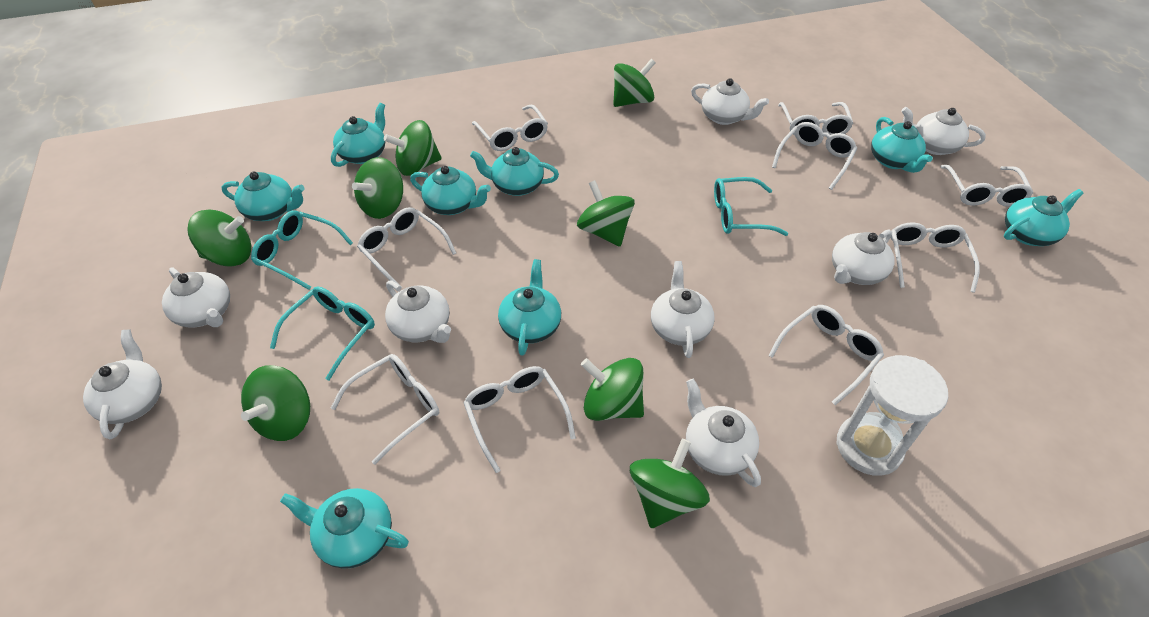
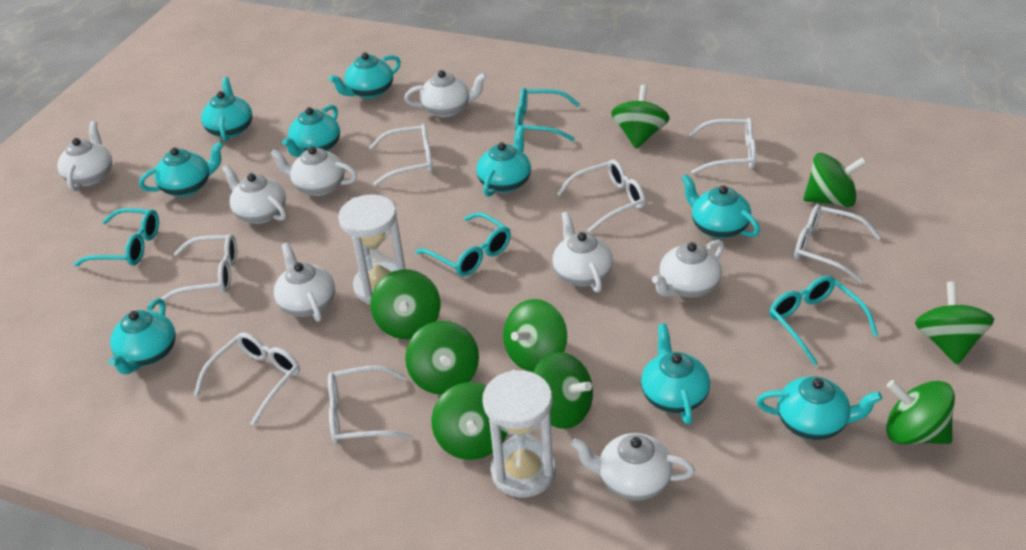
green spinning top: 8 -> 9
turquoise glasses: 3 -> 4
turquoise teapot: 8 -> 9
white glasses: 9 -> 7
white hourglass: 1 -> 2

